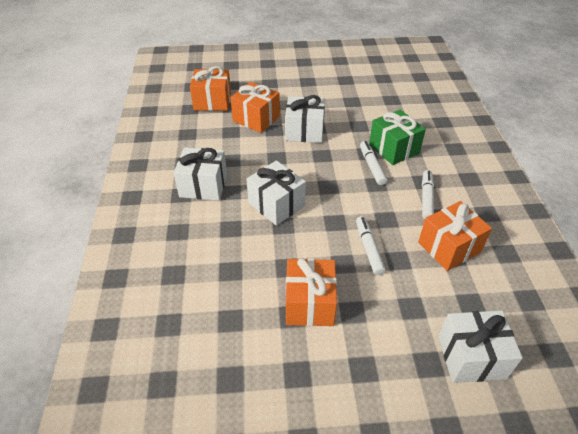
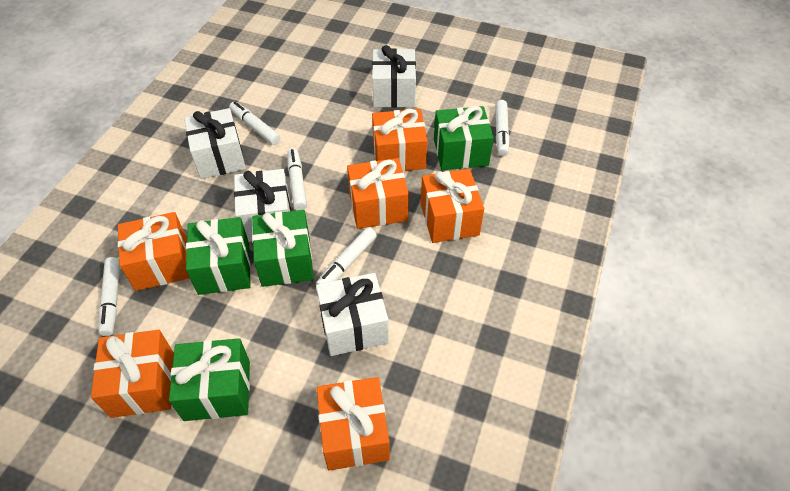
green gift: 1 -> 4
orange gift: 4 -> 6
white marker: 3 -> 5

